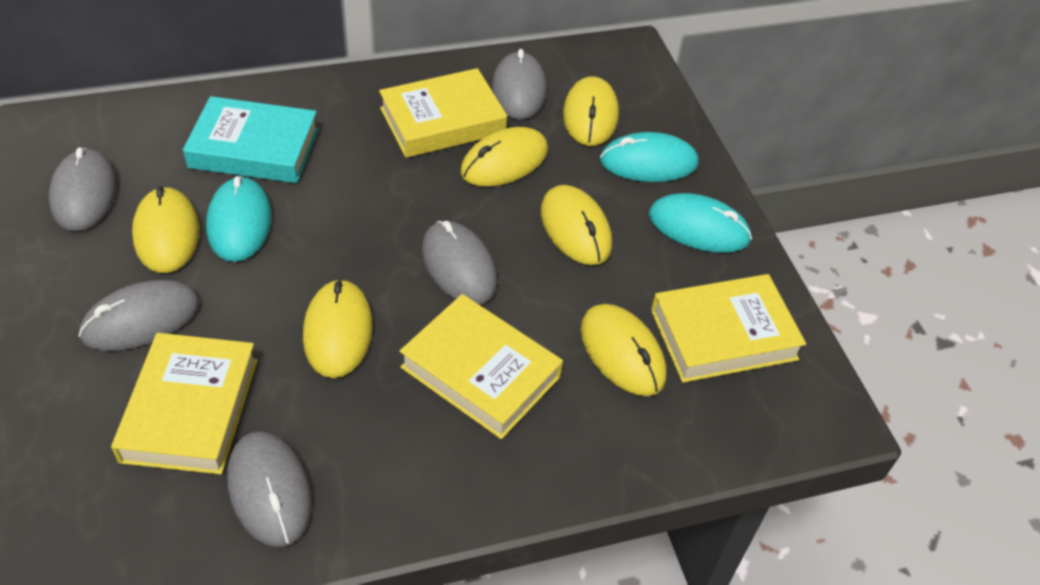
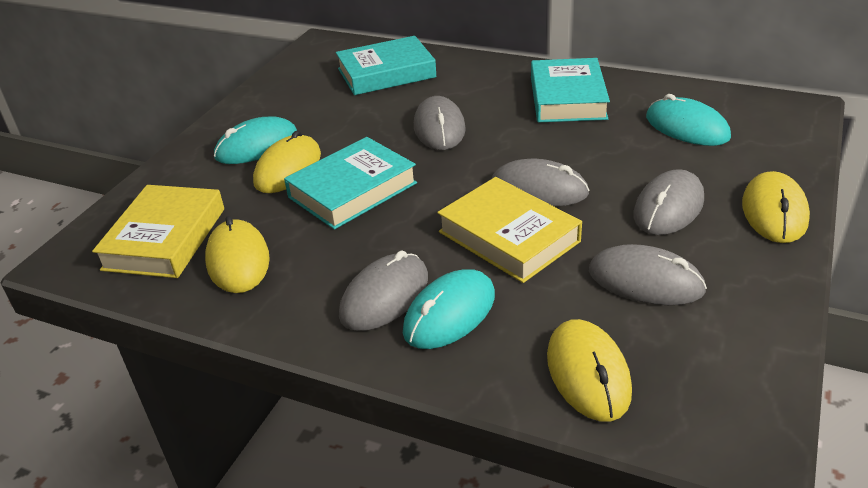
turquoise book: 1 -> 3
yellow book: 4 -> 2
yellow mouse: 6 -> 4

